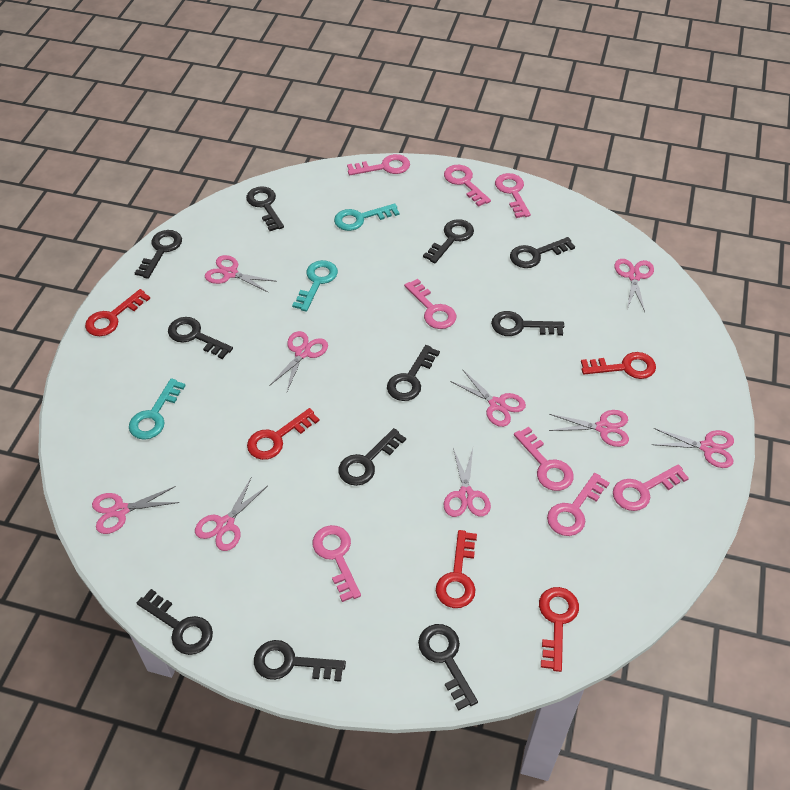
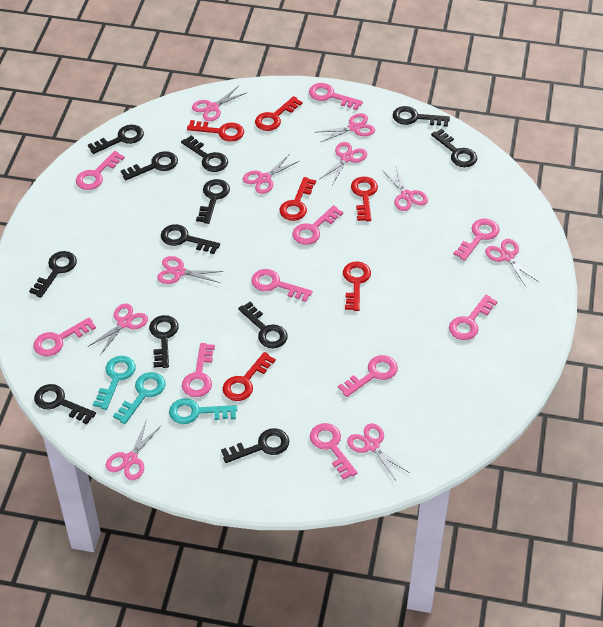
black key: 11 -> 12
pink key: 8 -> 10
pink scissors: 9 -> 10
red key: 5 -> 6

